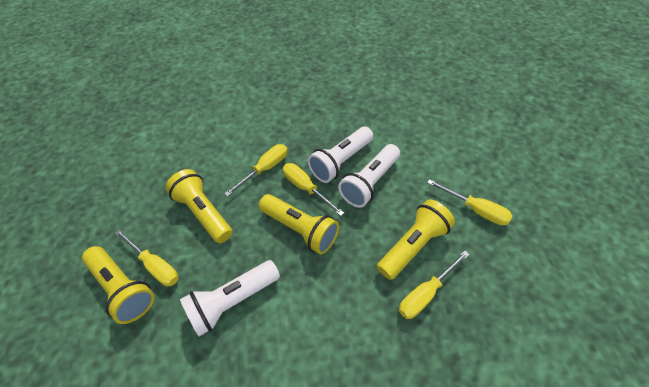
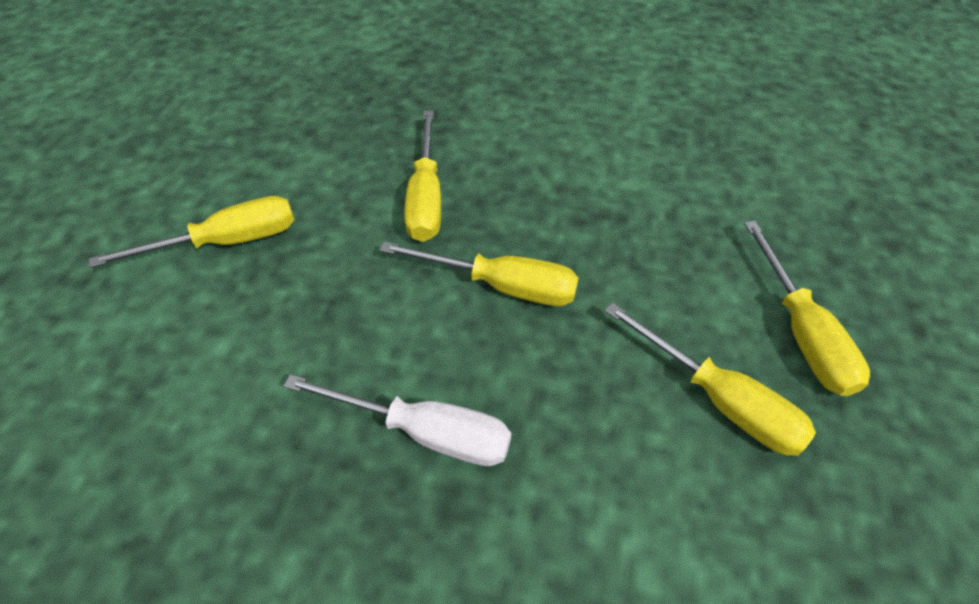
white flashlight: 3 -> 0
white screwdriver: 0 -> 1
yellow flashlight: 4 -> 0

